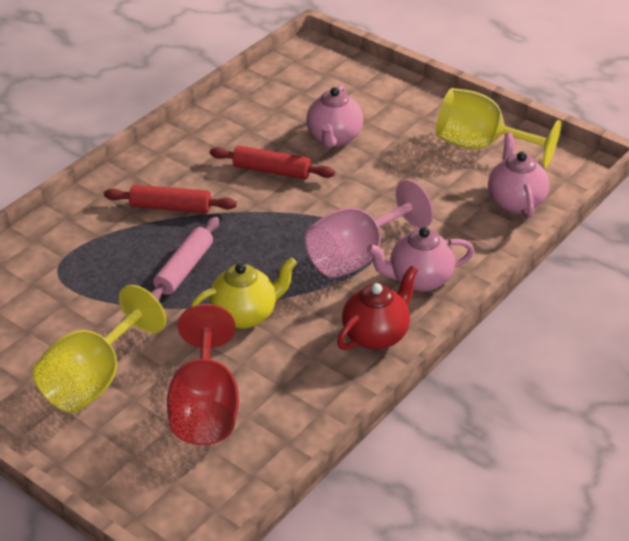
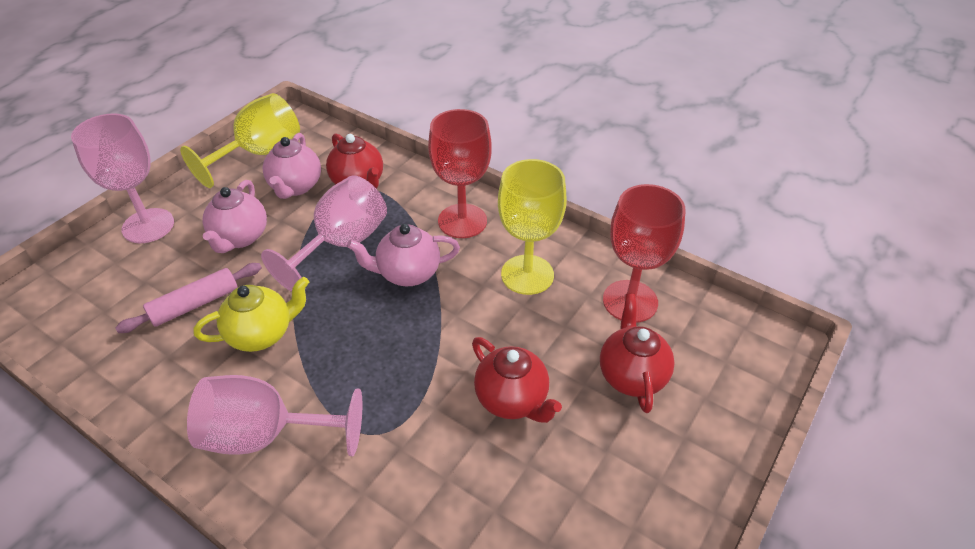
pink goblet: 1 -> 3
red goblet: 1 -> 2
red rolling pin: 2 -> 0
red teapot: 1 -> 3

